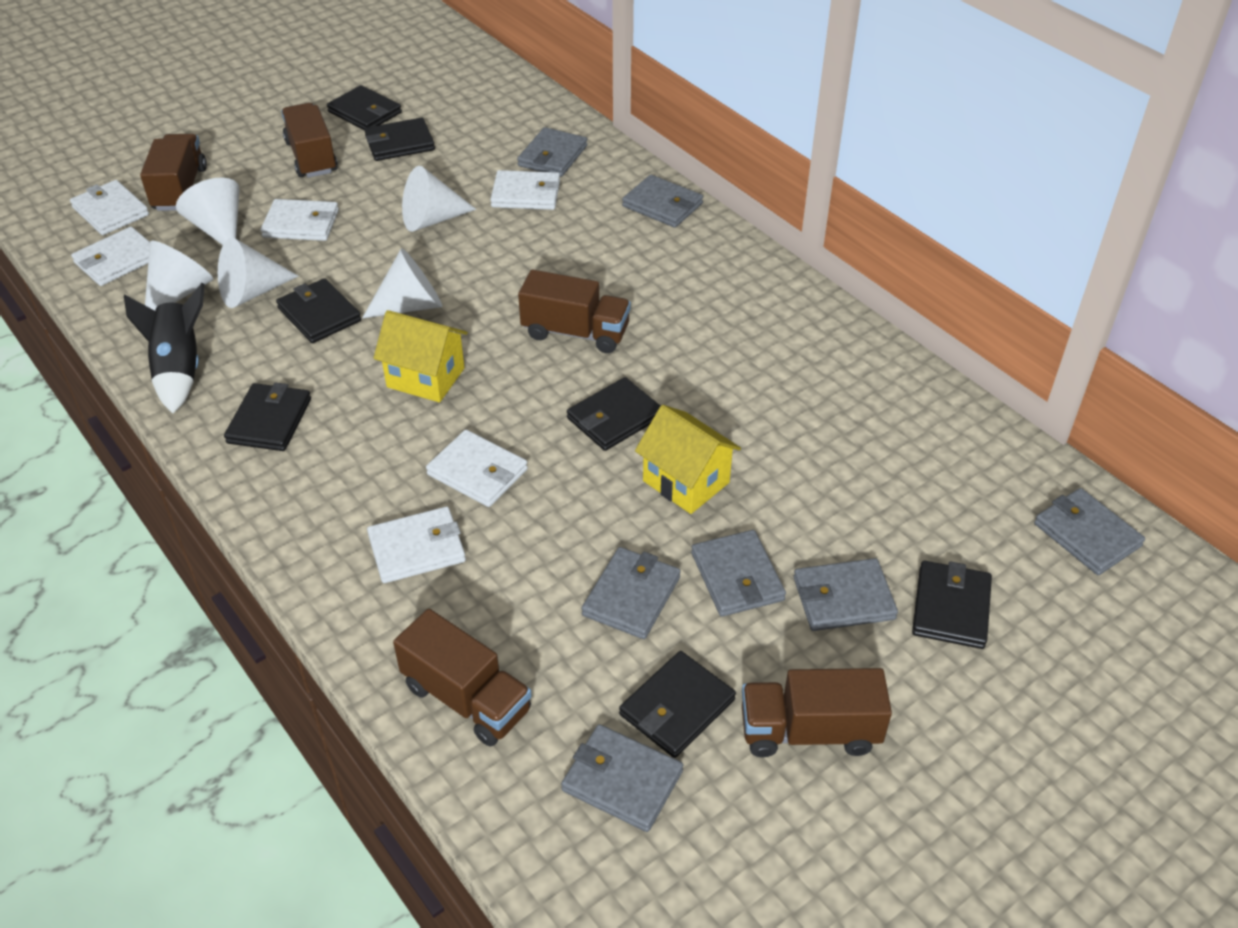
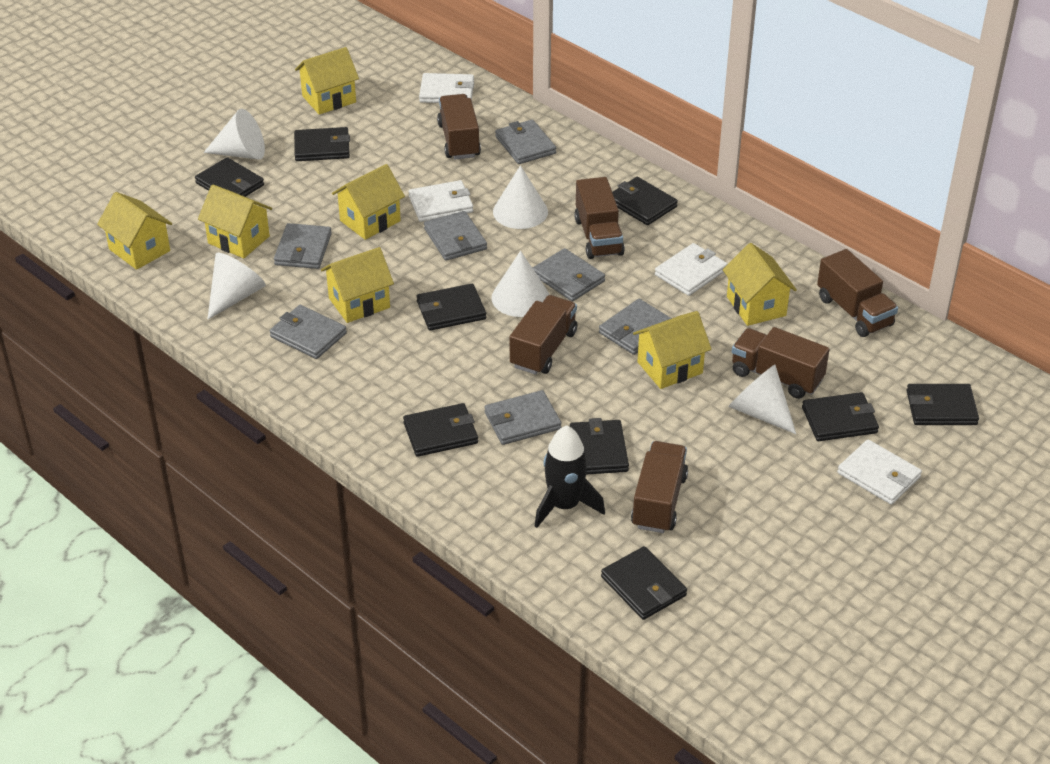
black wallet: 7 -> 9
brown truck: 5 -> 6
white wallet: 6 -> 4
yellow house: 2 -> 7

